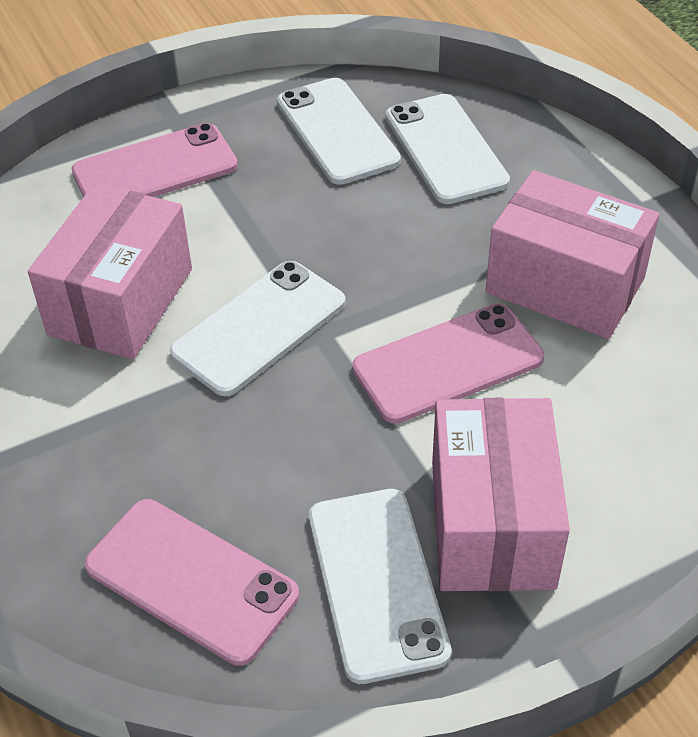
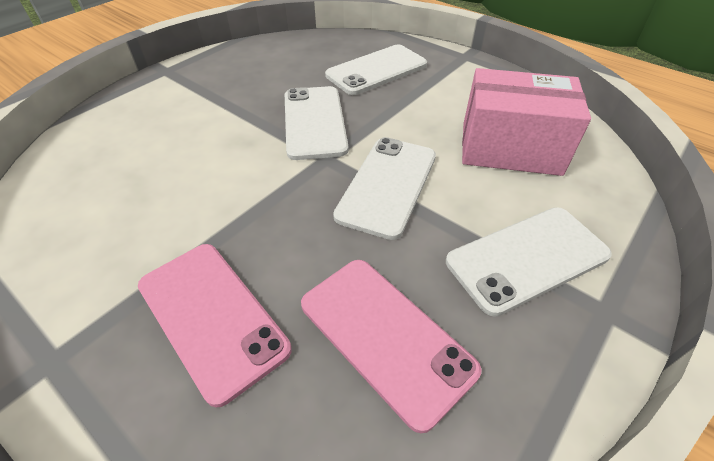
pink box: 3 -> 1
pink phone: 3 -> 2

